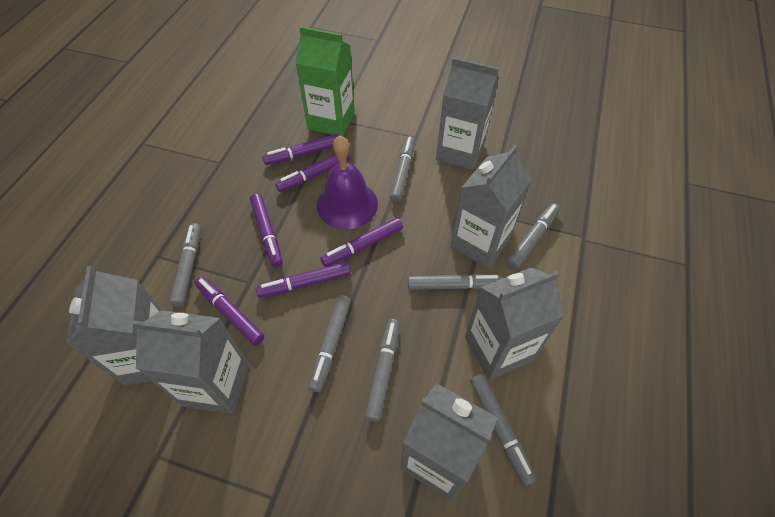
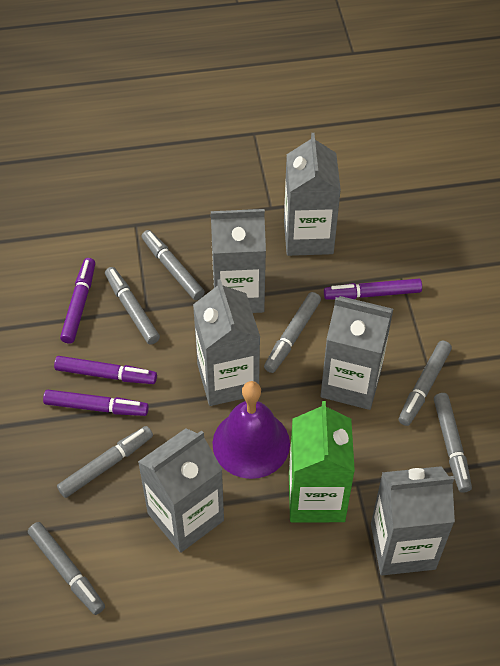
purple marker: 6 -> 4

